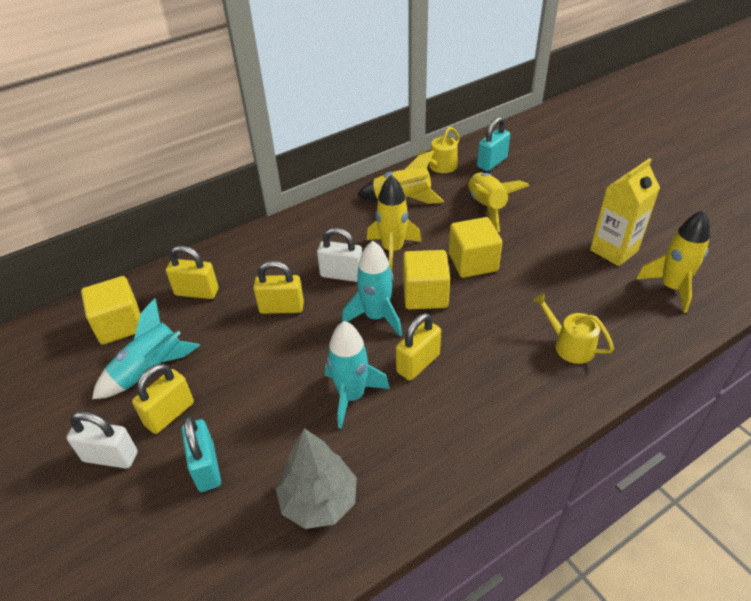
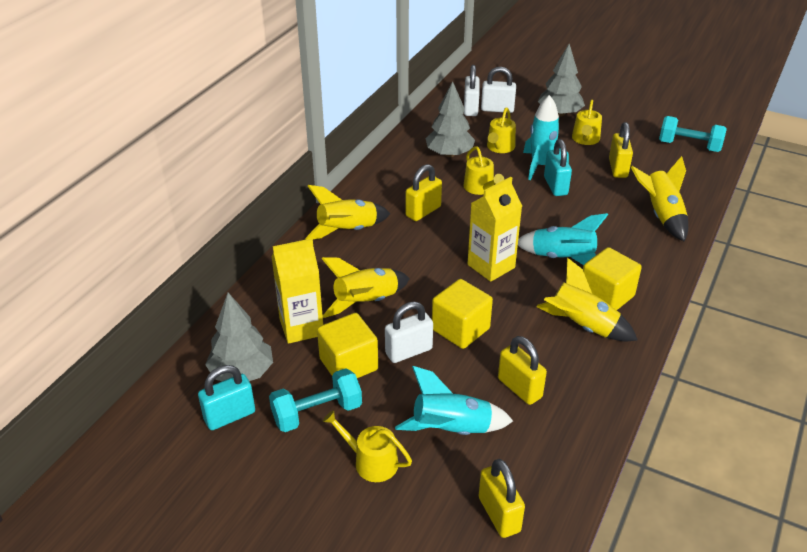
grey tree: 1 -> 3
turquoise dumbbell: 0 -> 2
white padlock: 2 -> 3
yellow carton: 1 -> 2
yellow watering can: 2 -> 4

